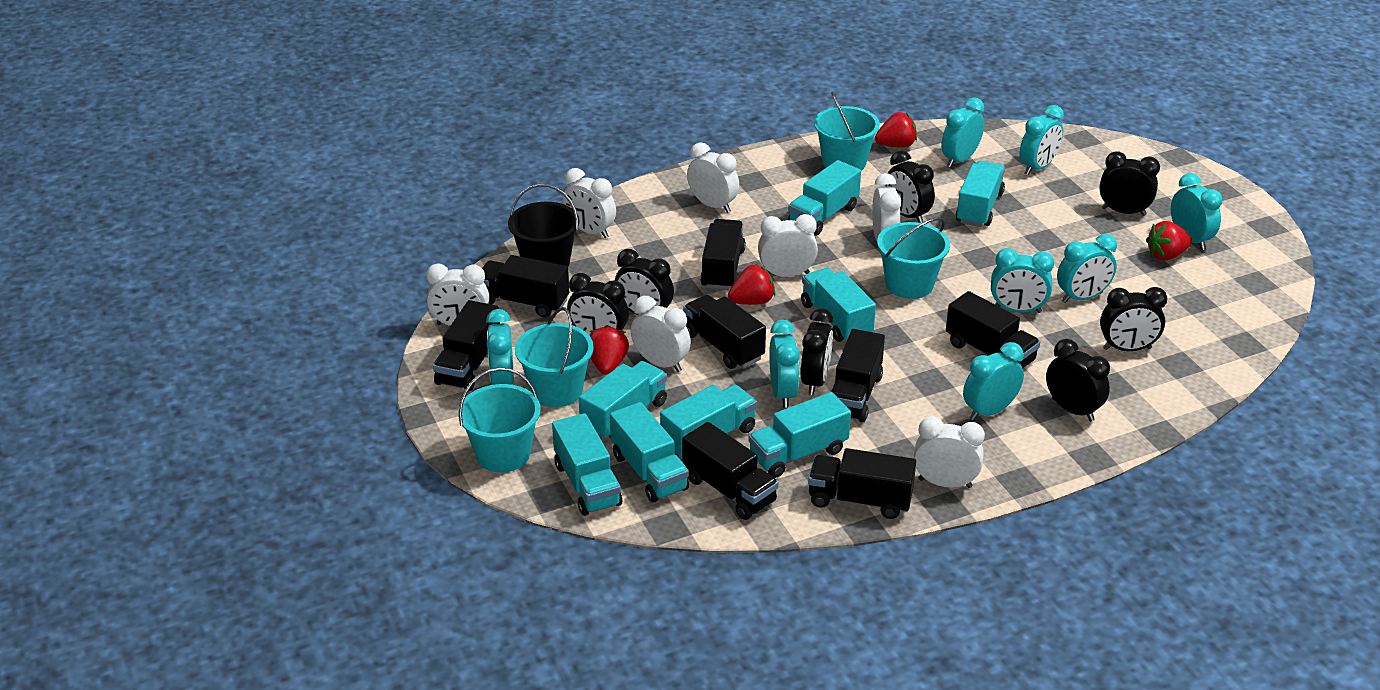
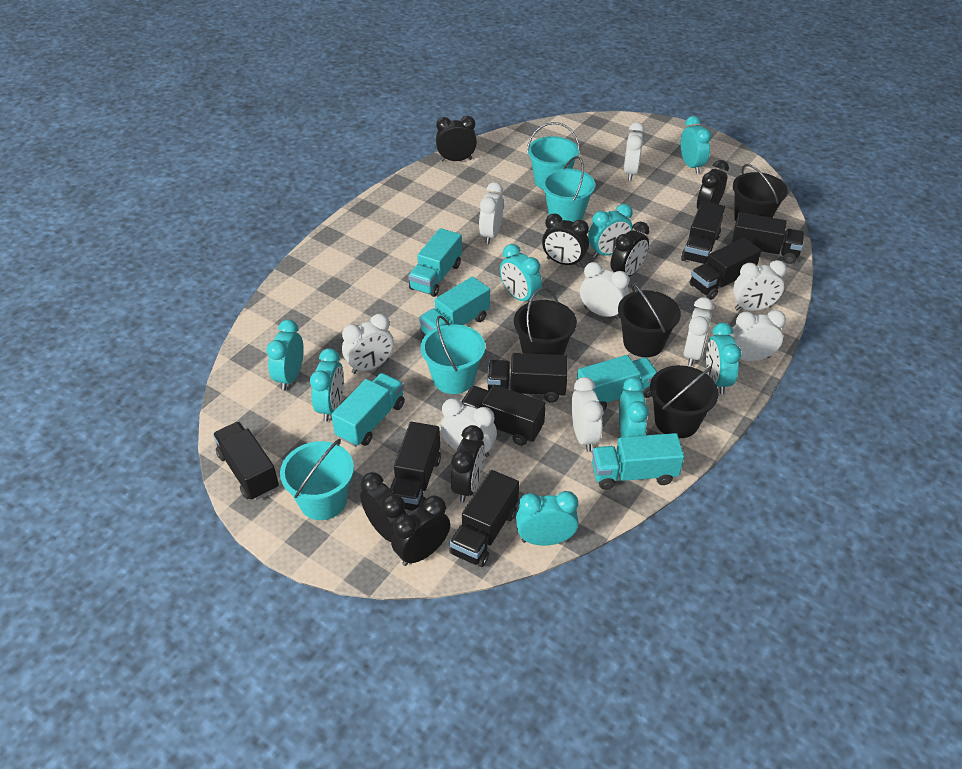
black bucket: 1 -> 4
red strawberry: 4 -> 0
turquoise truck: 8 -> 5
white clock: 7 -> 9

